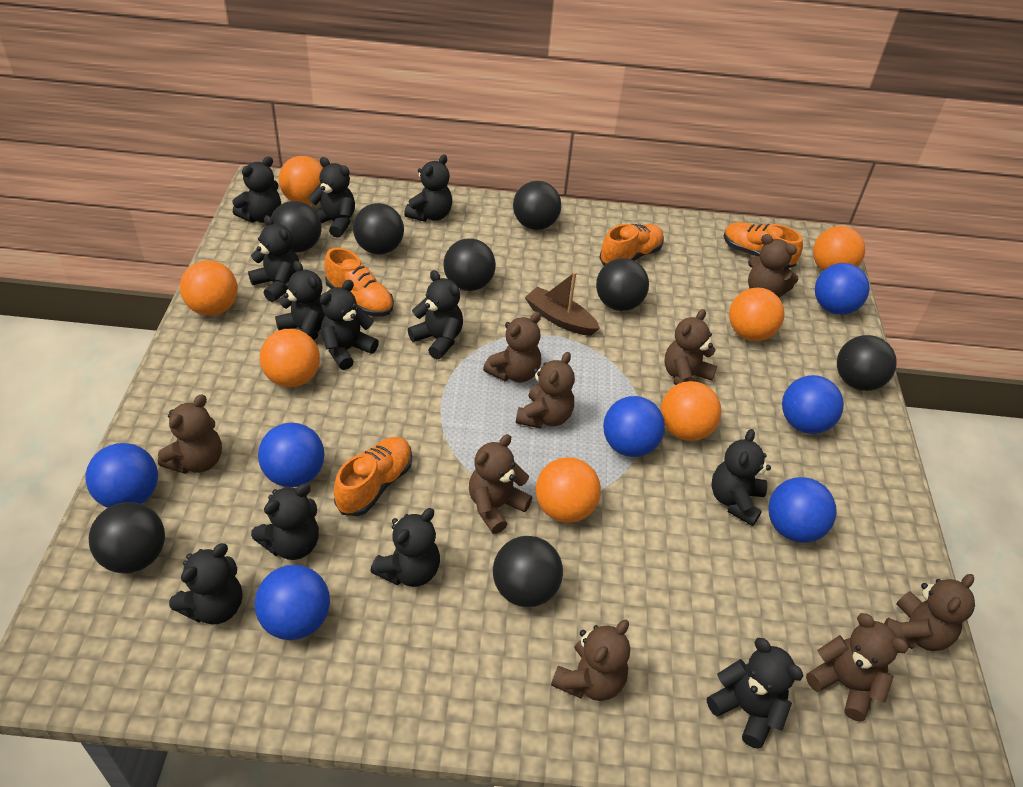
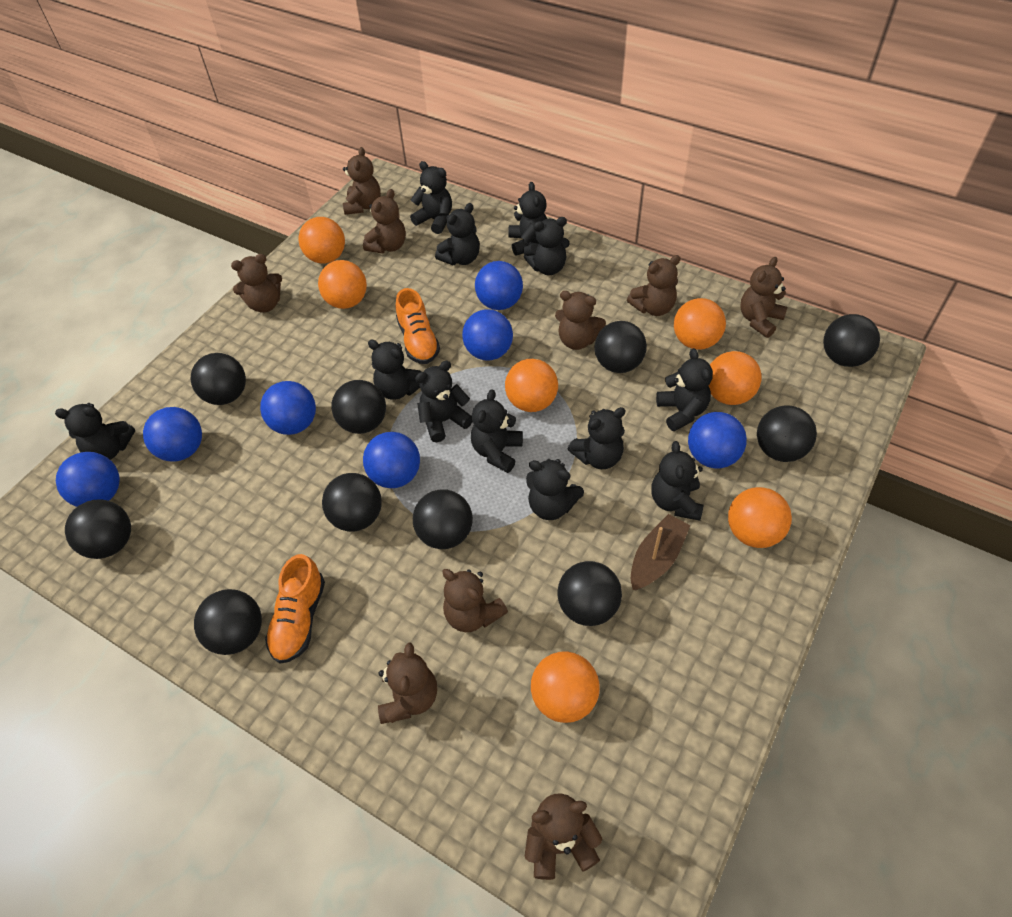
black ball: 8 -> 10
orange shoe: 4 -> 2

